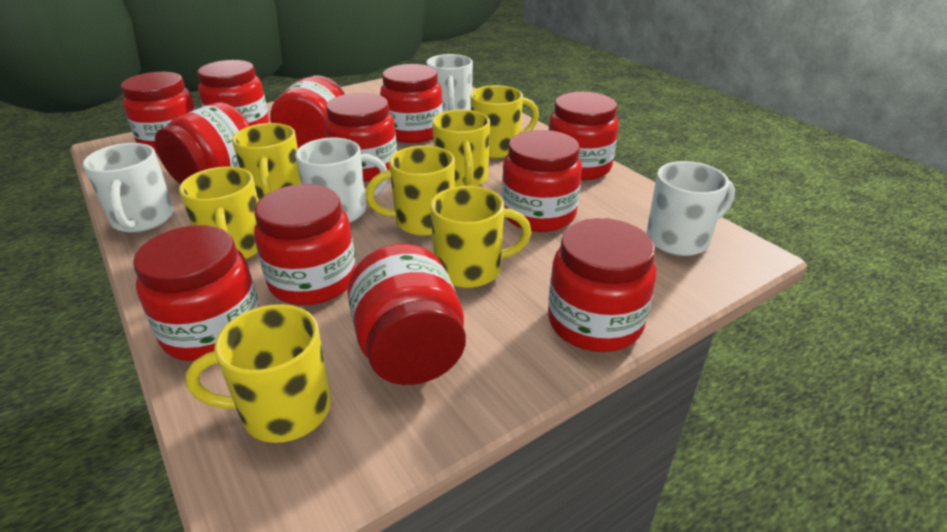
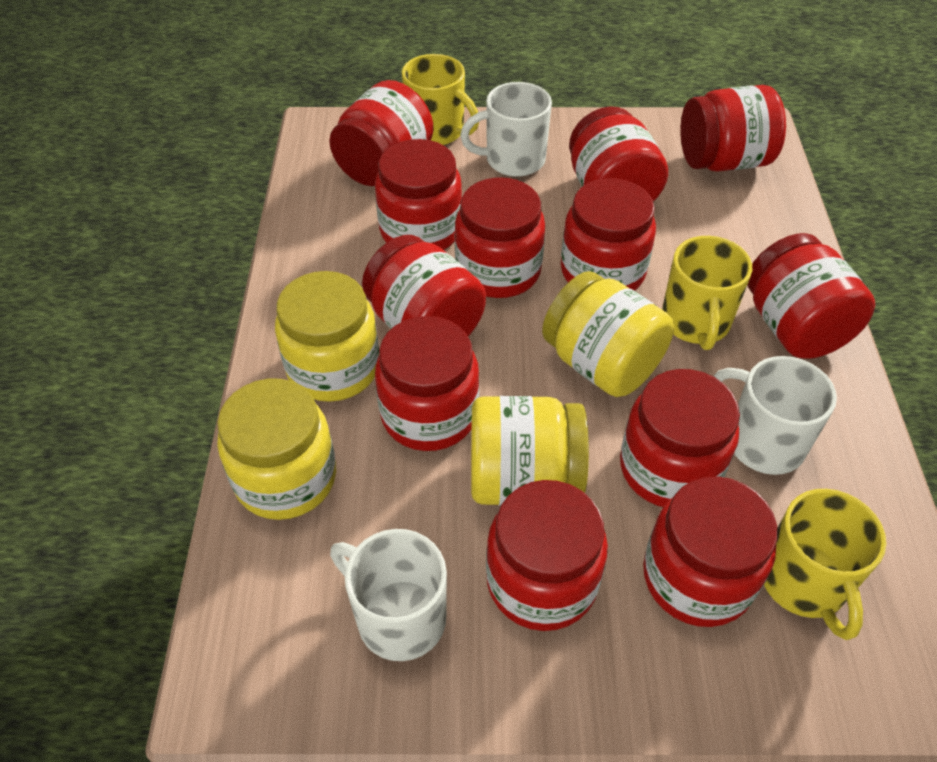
white mug: 4 -> 3
yellow jar: 0 -> 4
yellow mug: 7 -> 3

